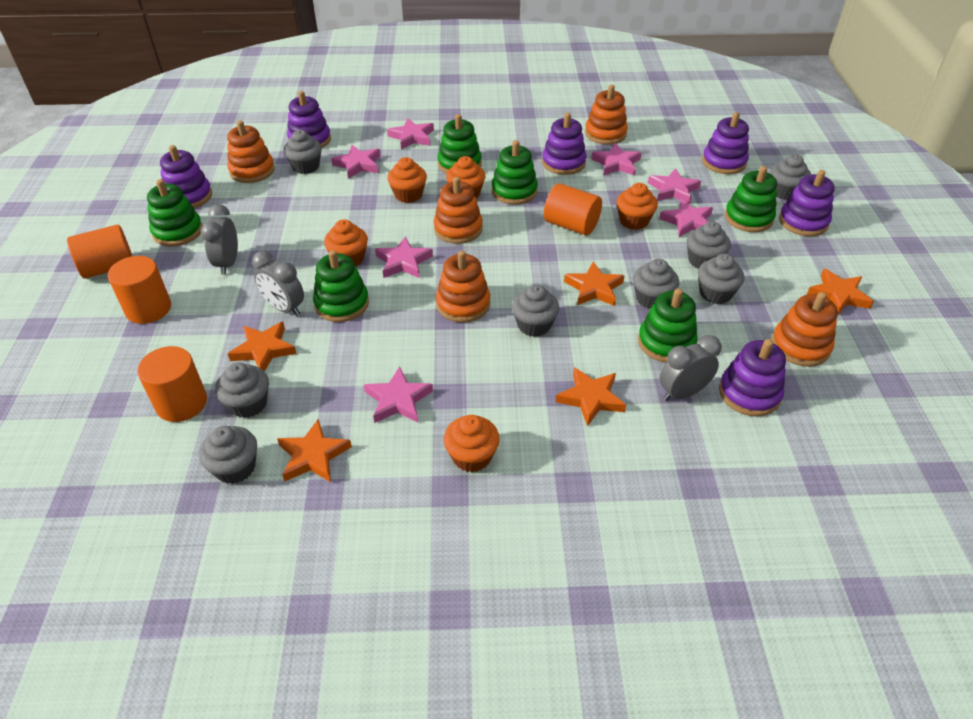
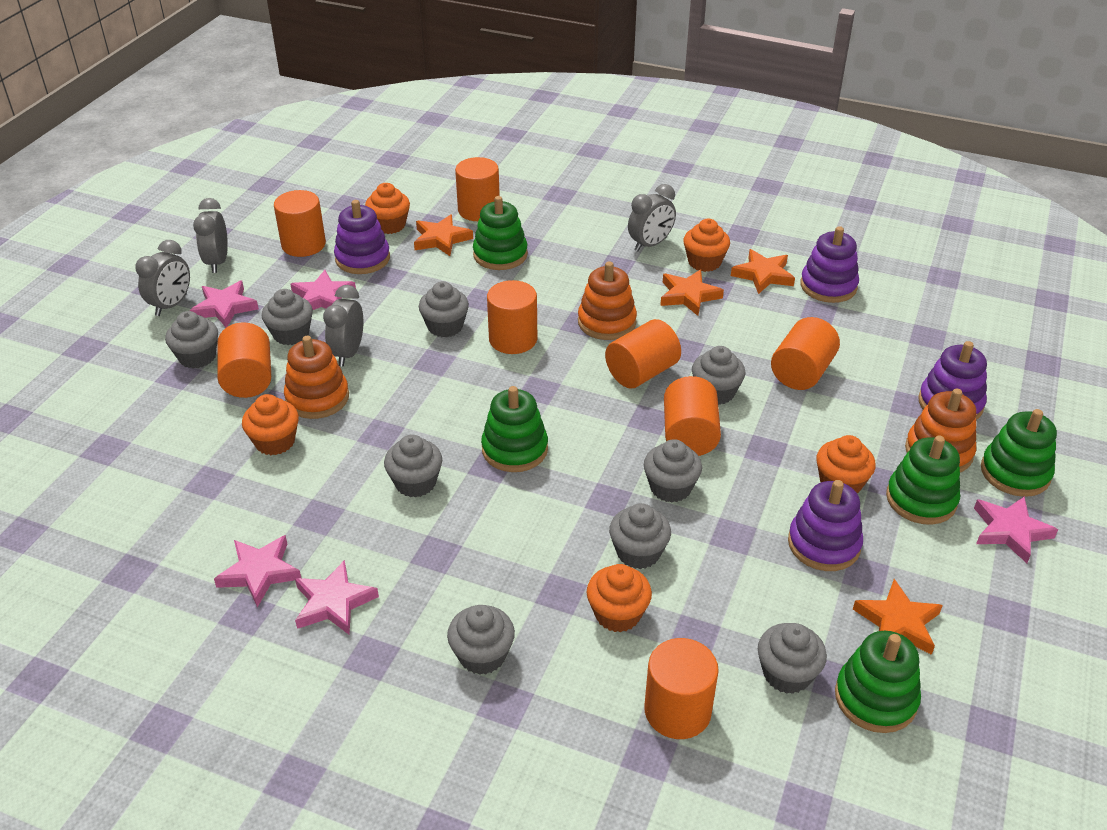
green stacking toy: 6 -> 5
grey clock: 3 -> 4
grey cupcake: 8 -> 9
orange cylinder: 4 -> 8
orange stacking toy: 5 -> 3
orange star: 5 -> 4
pink star: 7 -> 5
purple stacking toy: 6 -> 4

